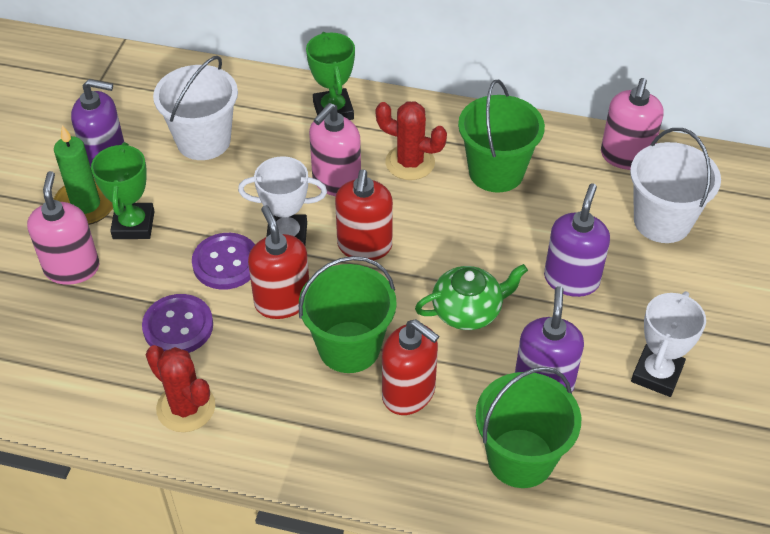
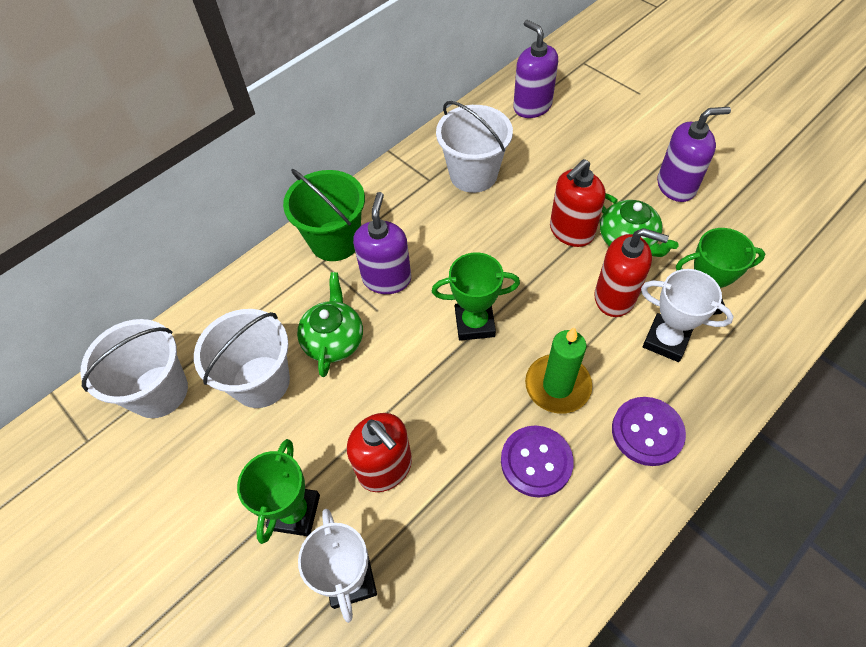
green bucket: 3 -> 1
green teapot: 1 -> 2
green trophy: 2 -> 3
pink soap dispenser: 3 -> 0
red cactus: 2 -> 0
white bucket: 2 -> 3

